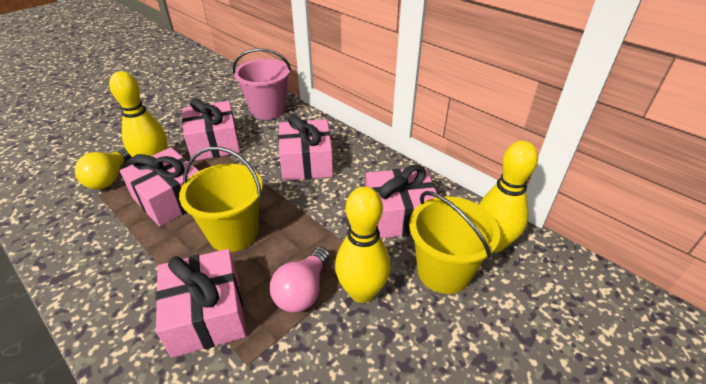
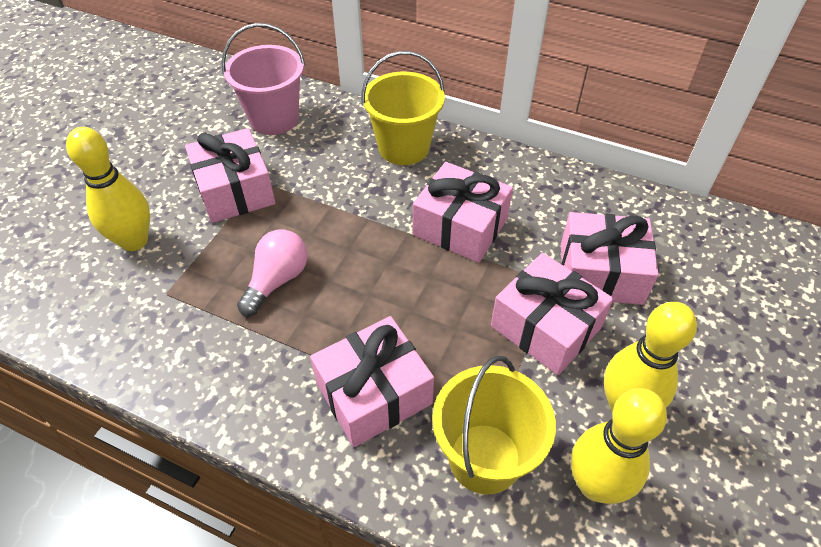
yellow light bulb: 1 -> 0

